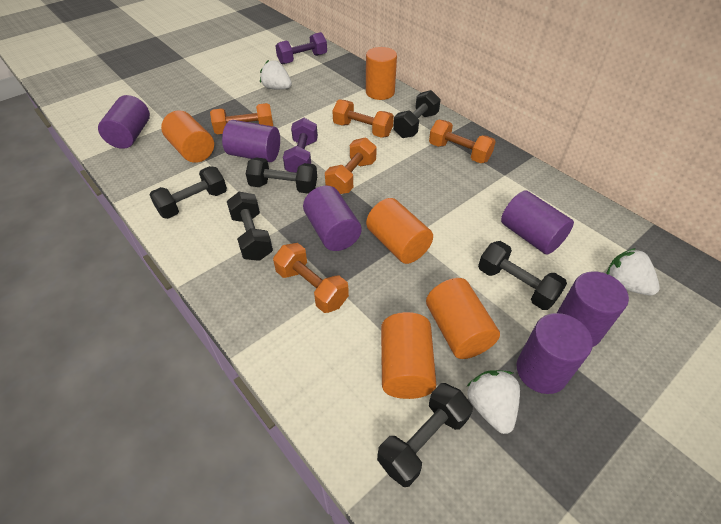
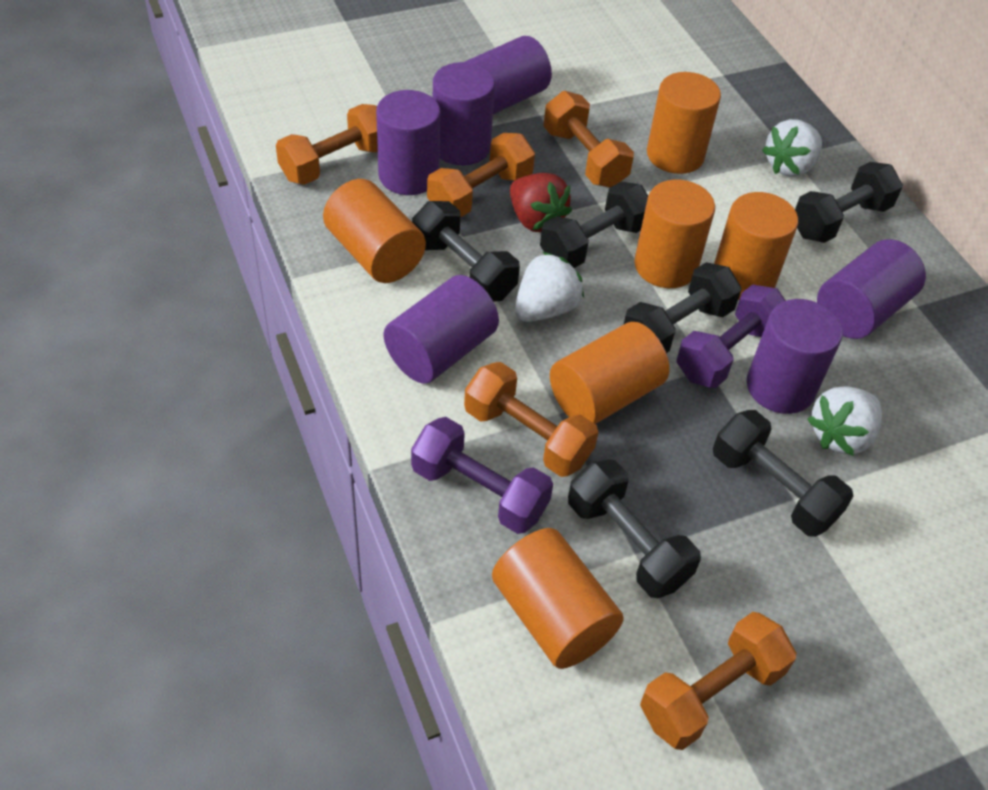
orange cylinder: 5 -> 6
red strawberry: 0 -> 1

